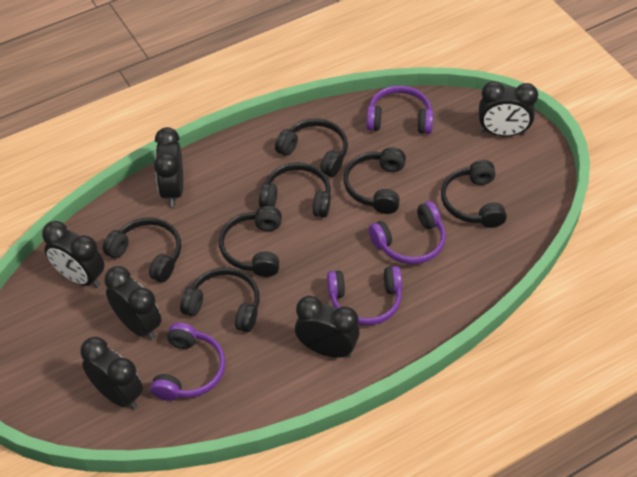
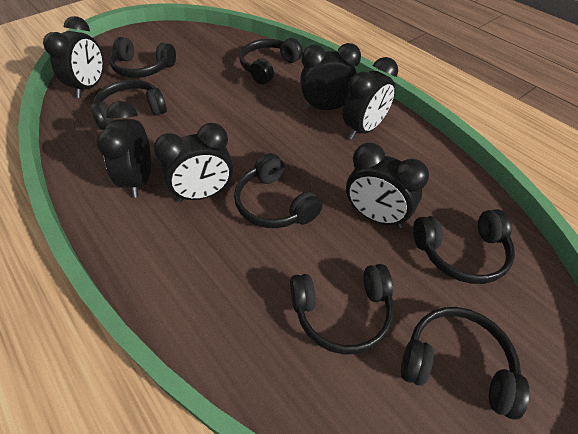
purple headphones: 4 -> 0

